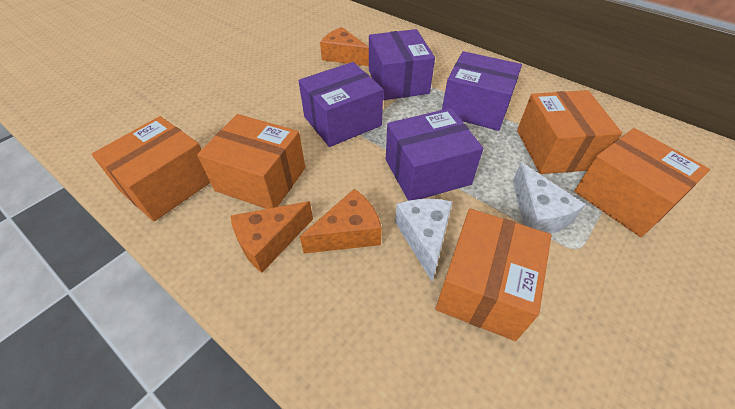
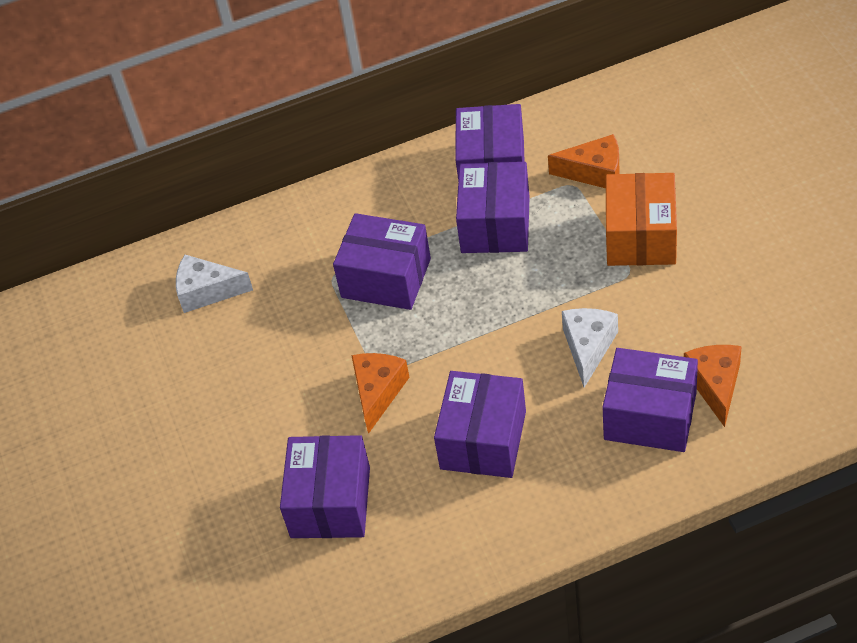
orange box: 5 -> 1
purple box: 4 -> 6

